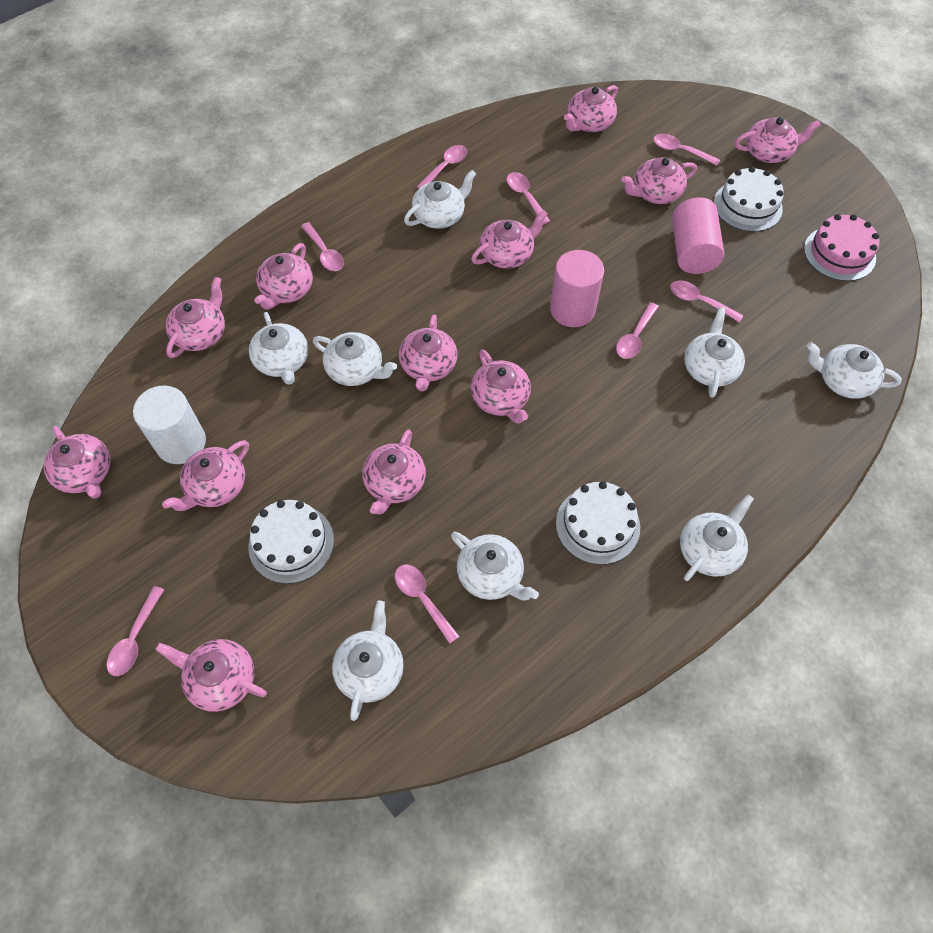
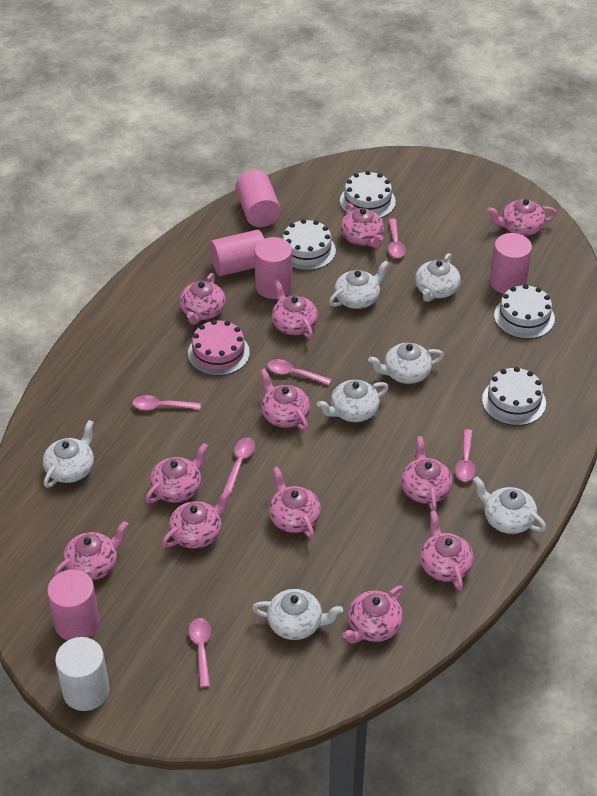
pink cylinder: 2 -> 5
pink spoon: 8 -> 6
white cake: 3 -> 4
white teapot: 8 -> 7

